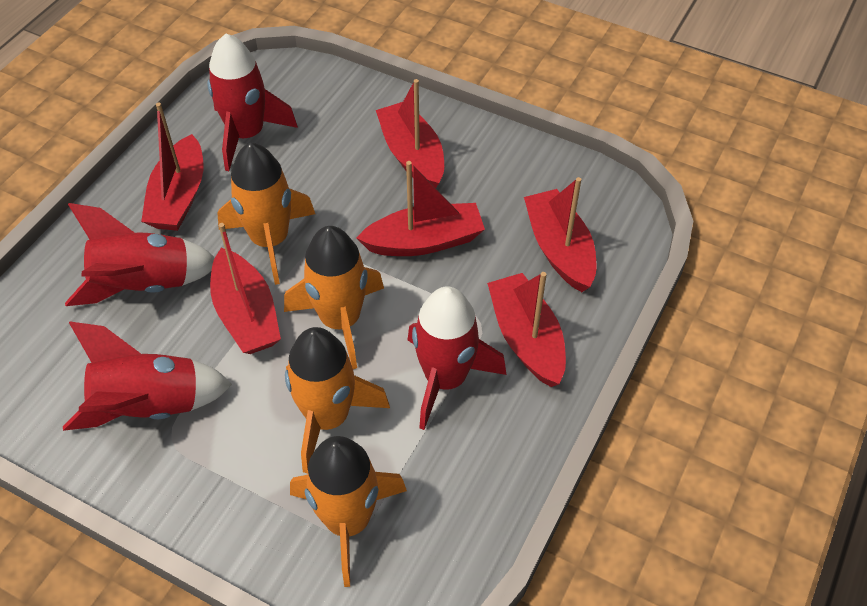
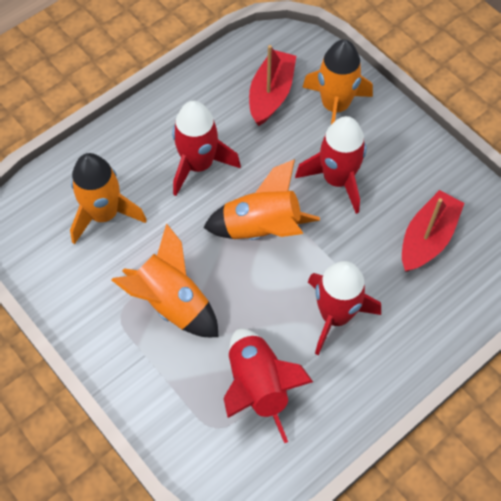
red boat: 6 -> 2

